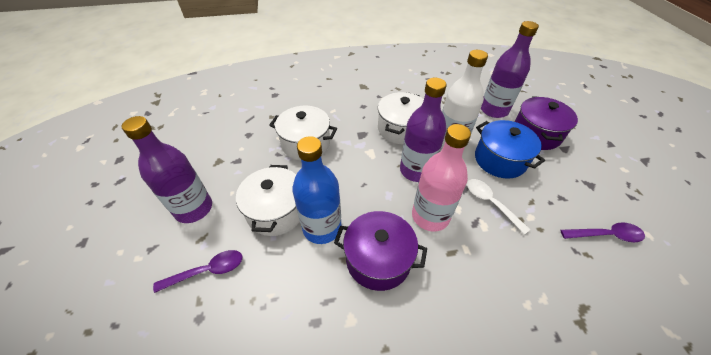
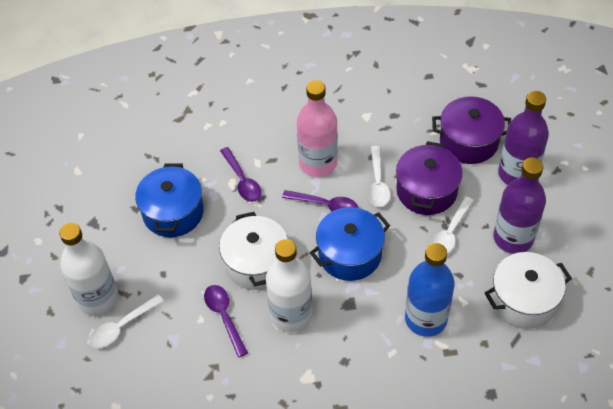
blue pot: 1 -> 2
purple bottle: 3 -> 2
purple spoon: 2 -> 3
white bottle: 1 -> 2
white pot: 3 -> 2
white spoon: 1 -> 3

